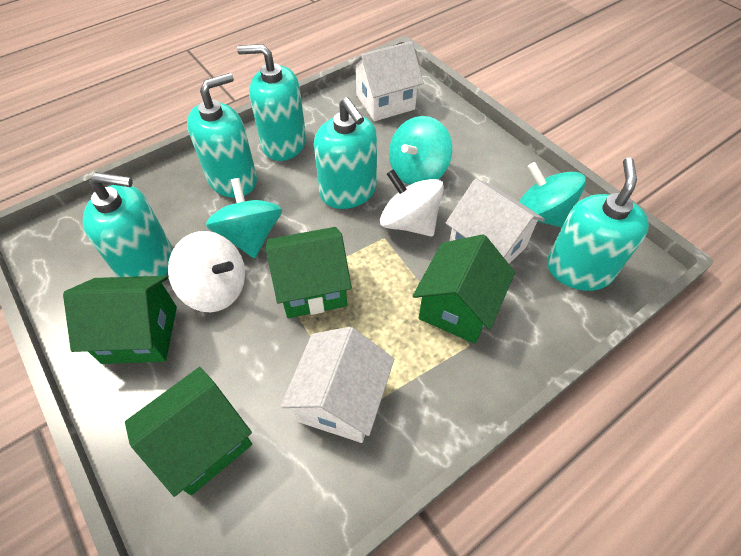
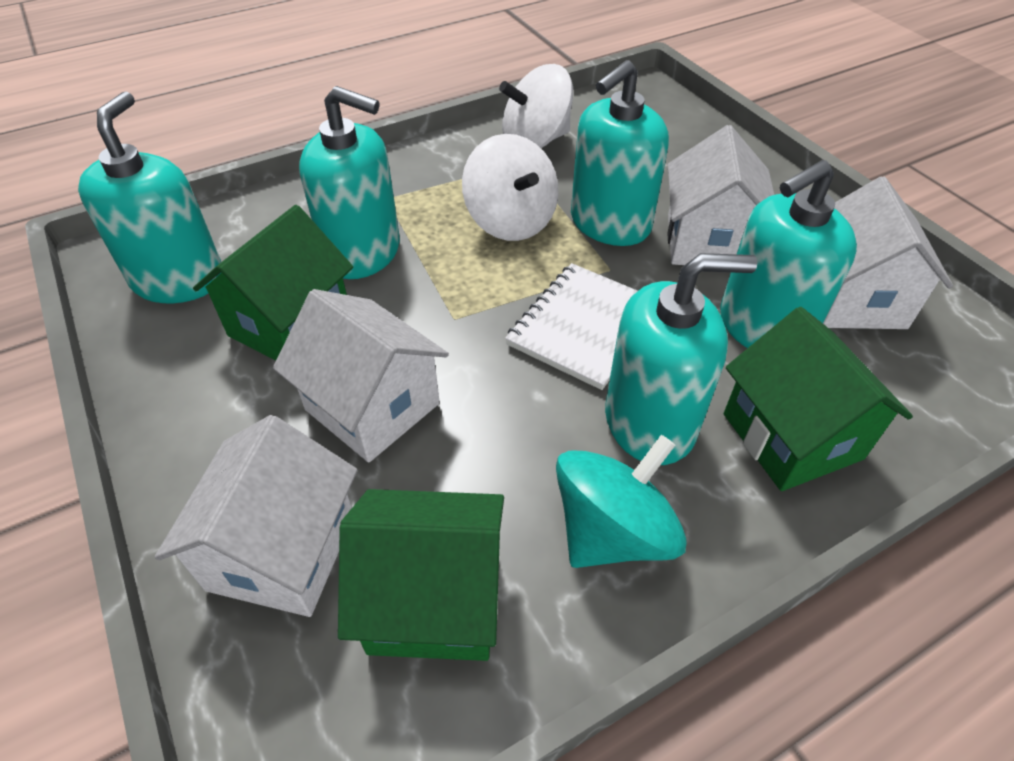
green house: 4 -> 3
turquoise spinning top: 3 -> 1
white house: 3 -> 4
white notebook: 0 -> 1

